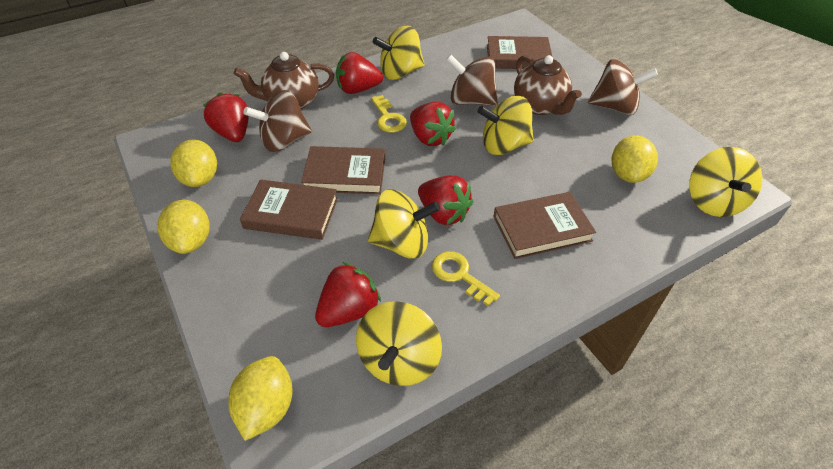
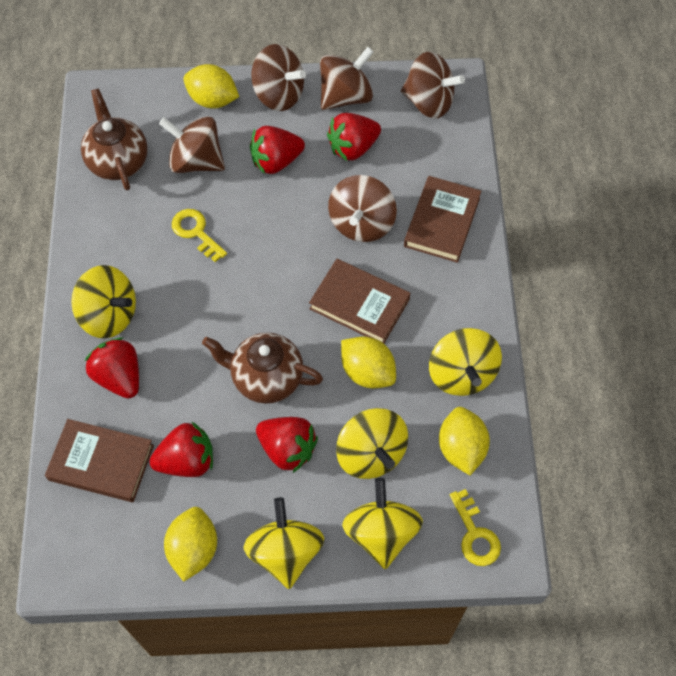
brown book: 4 -> 3
brown spinning top: 3 -> 5

